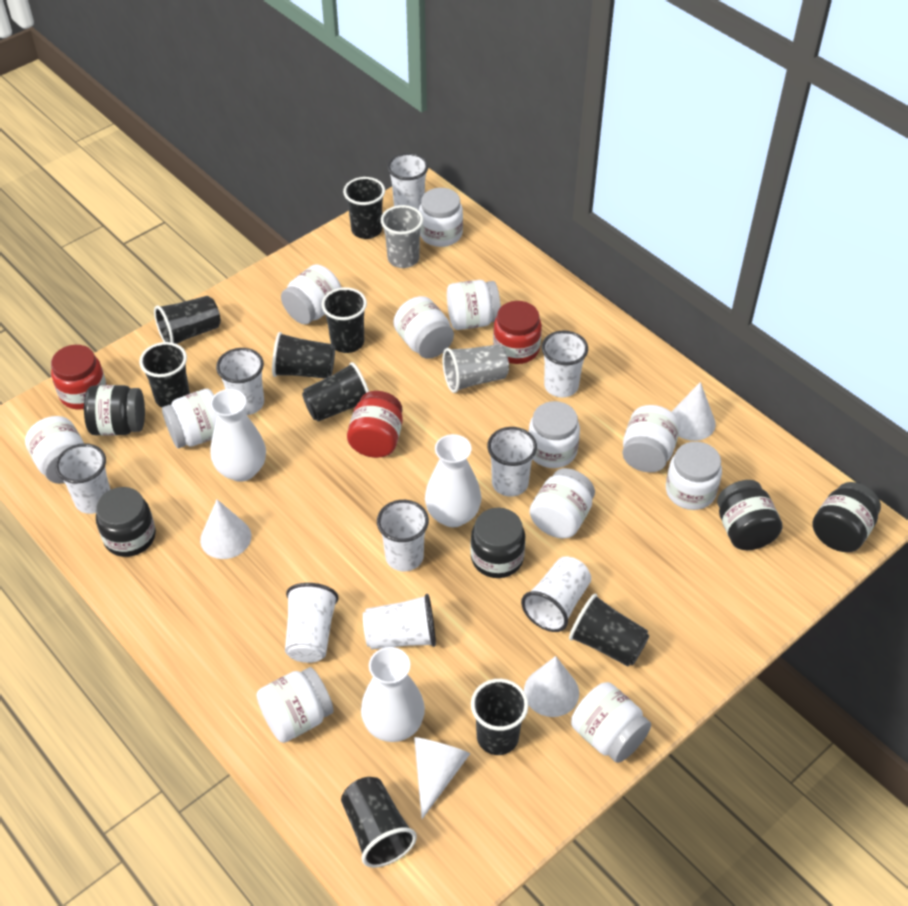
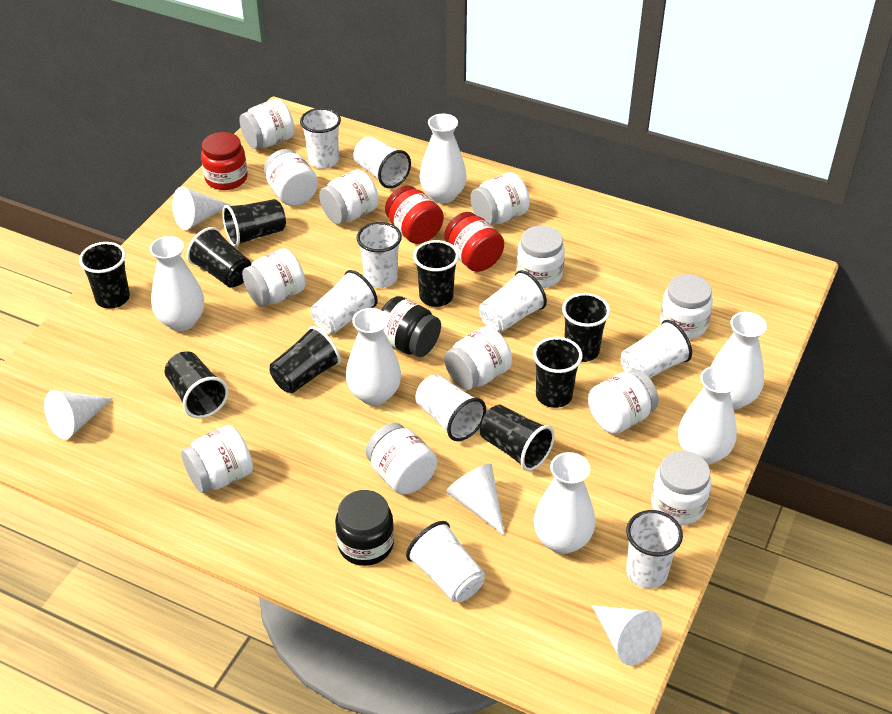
black jar: 5 -> 2
grey cup: 2 -> 0
white vase: 3 -> 6

